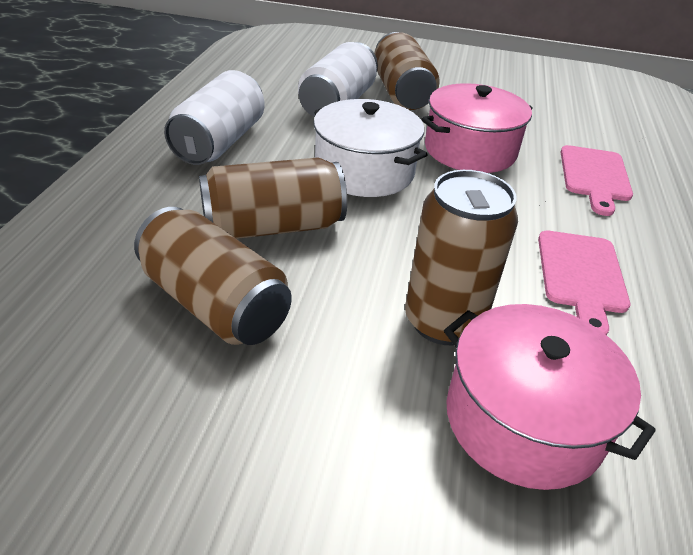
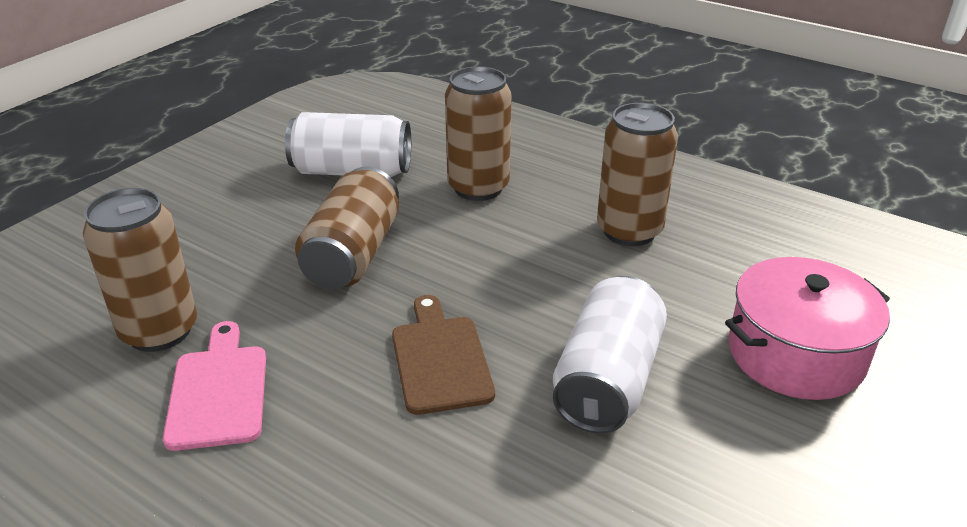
brown cutting board: 0 -> 1
pink cutting board: 2 -> 1
pink pot: 2 -> 1
white pot: 1 -> 0

